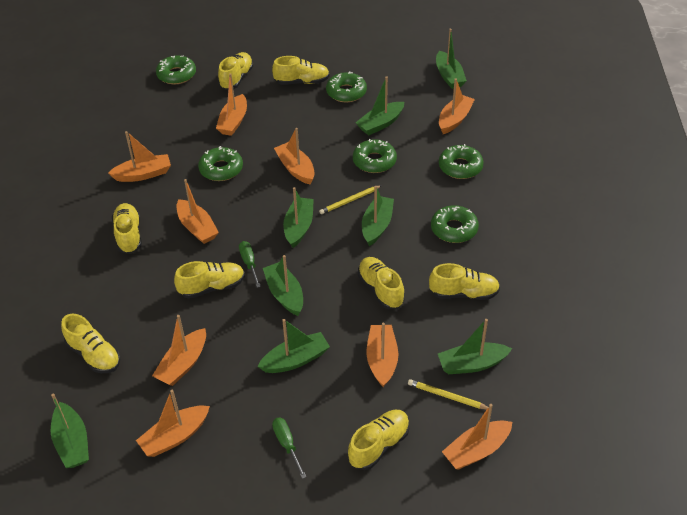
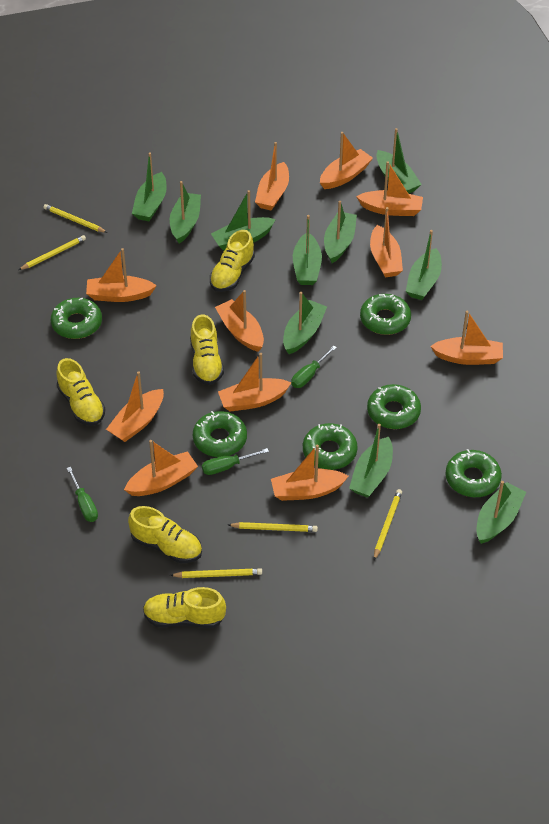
green boat: 8 -> 10
green screwdriver: 2 -> 3
orange boat: 9 -> 11
yellow pencil: 2 -> 5
yellow shoe: 8 -> 5

